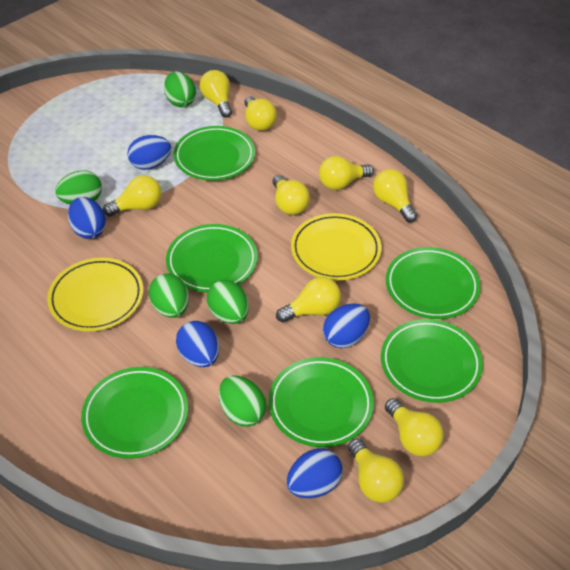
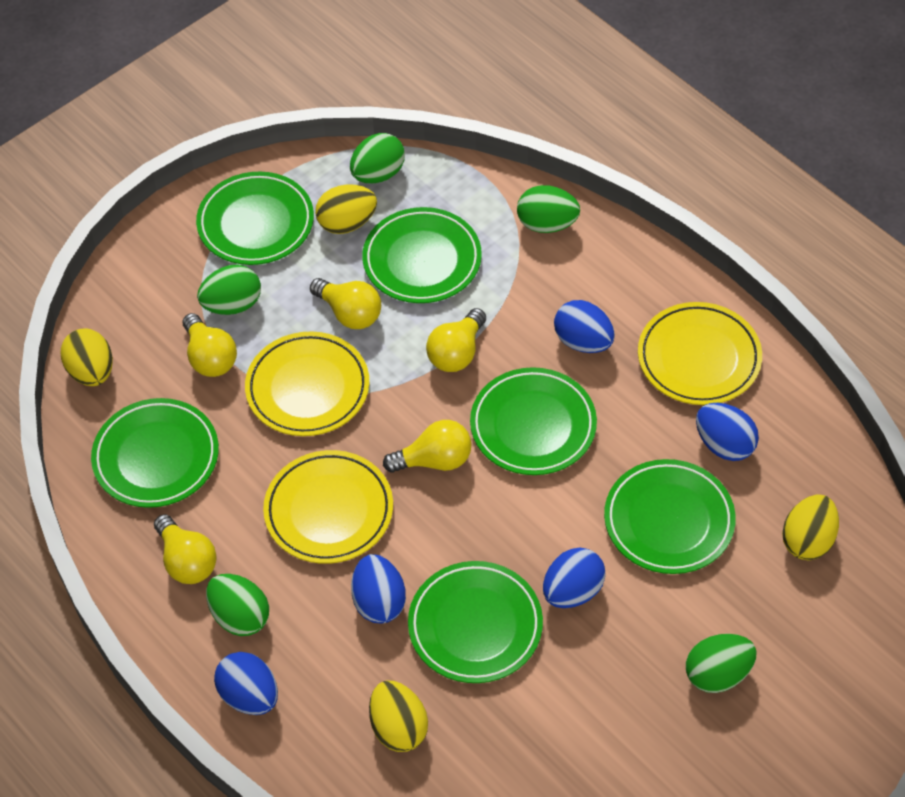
yellow egg: 0 -> 4
yellow light bulb: 9 -> 5
yellow plate: 2 -> 3

